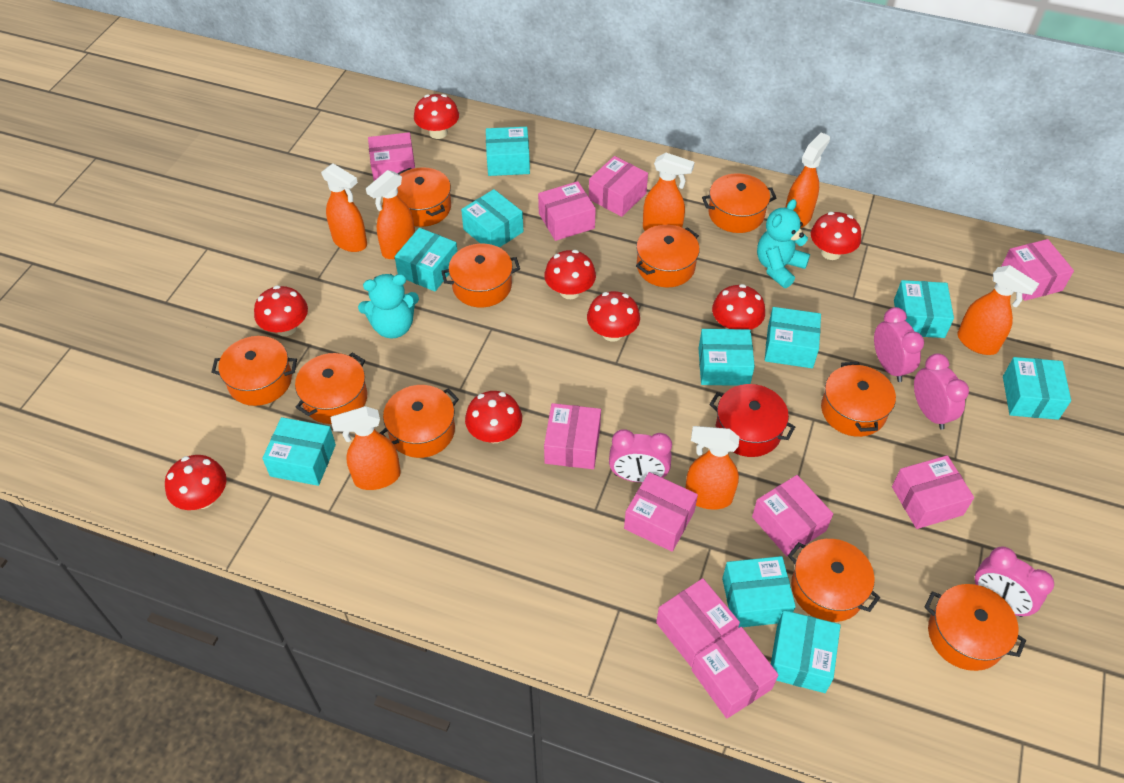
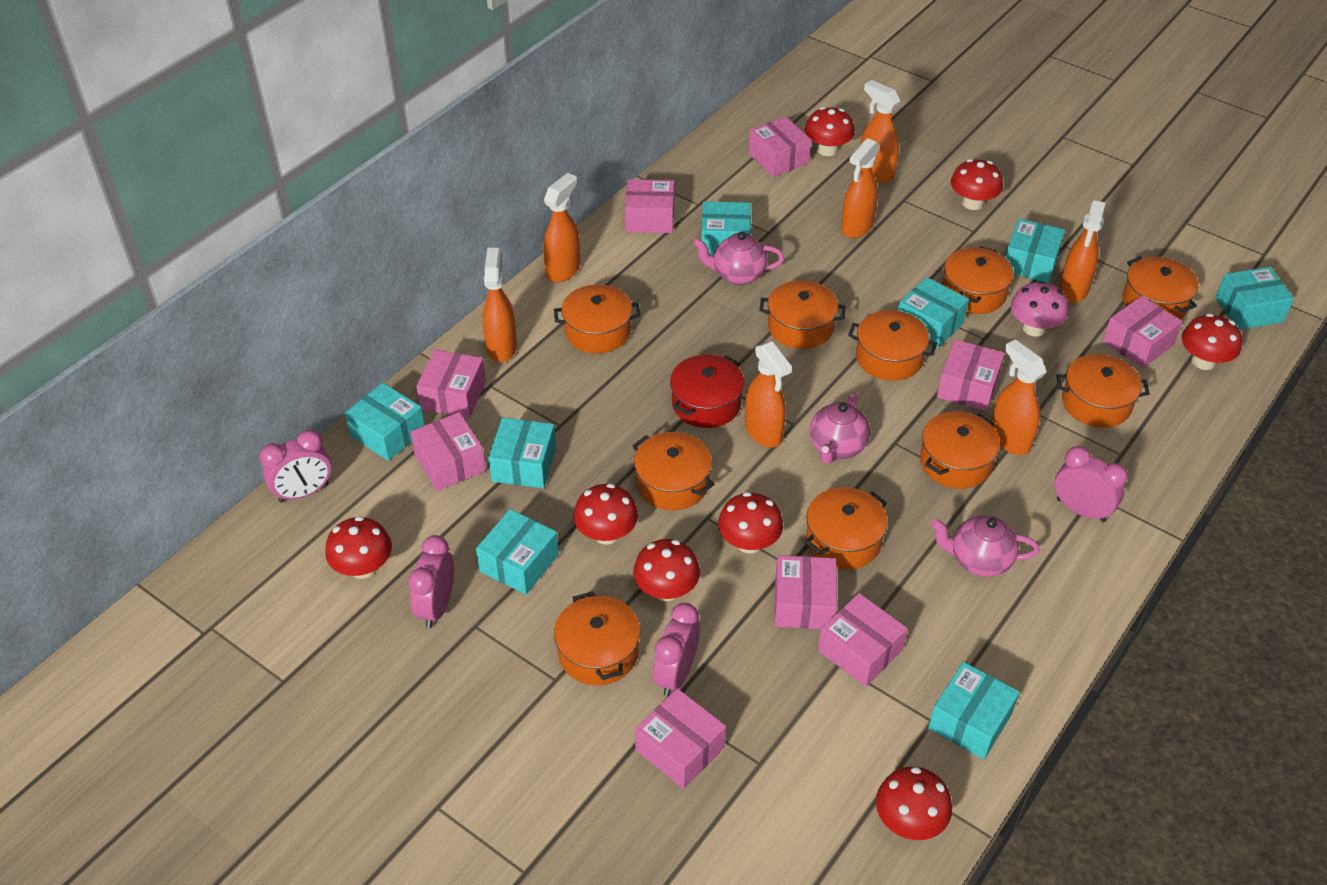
pink box: 10 -> 9
pink mushroom: 0 -> 1
pink teapot: 0 -> 3
turquoise box: 10 -> 8
turquoise teddy bear: 2 -> 0

